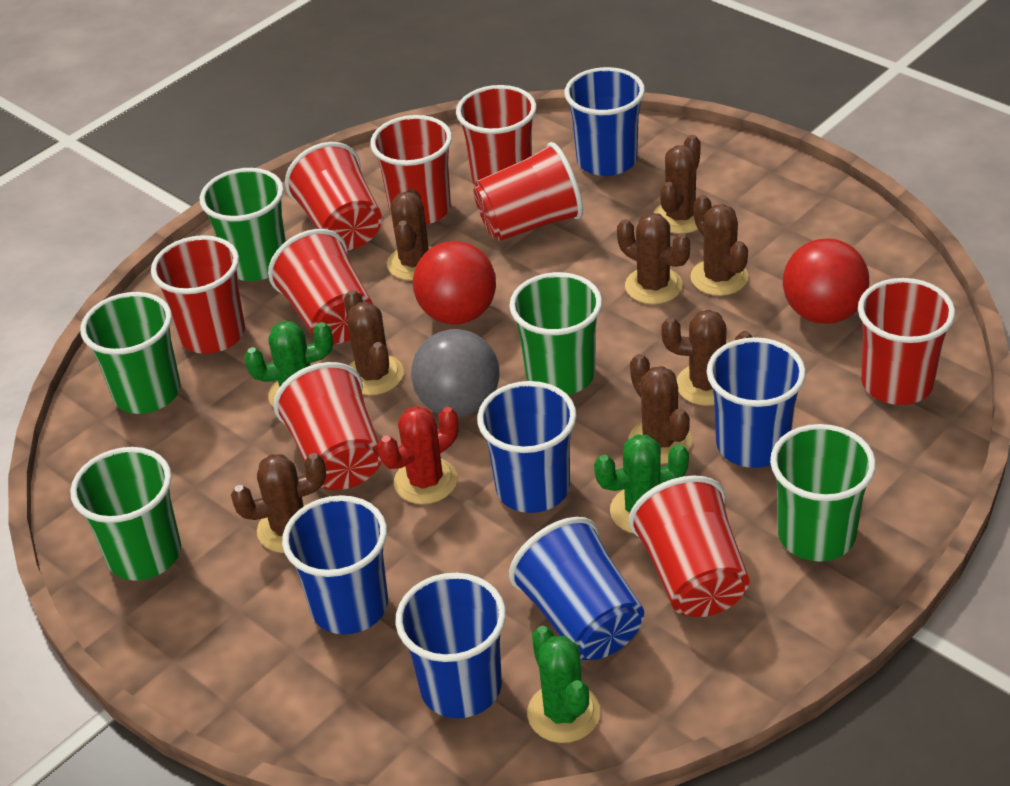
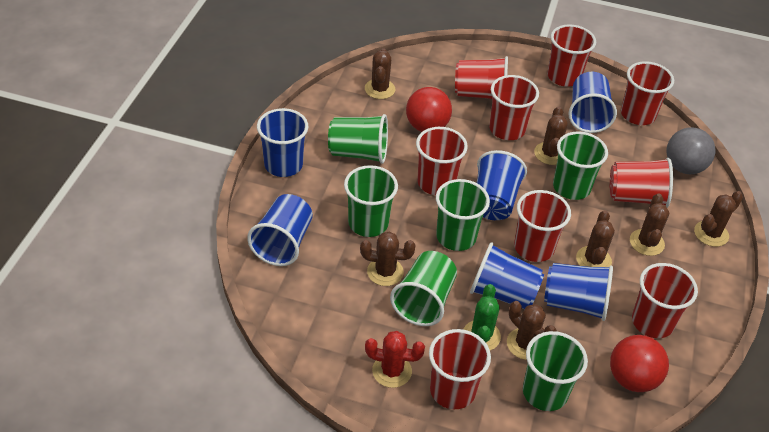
brown cactus: 8 -> 7
green cactus: 3 -> 1
green cup: 5 -> 6

